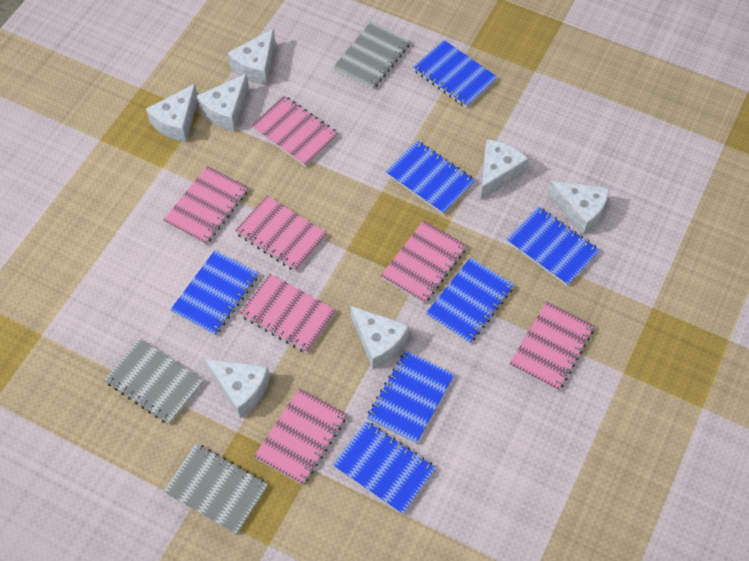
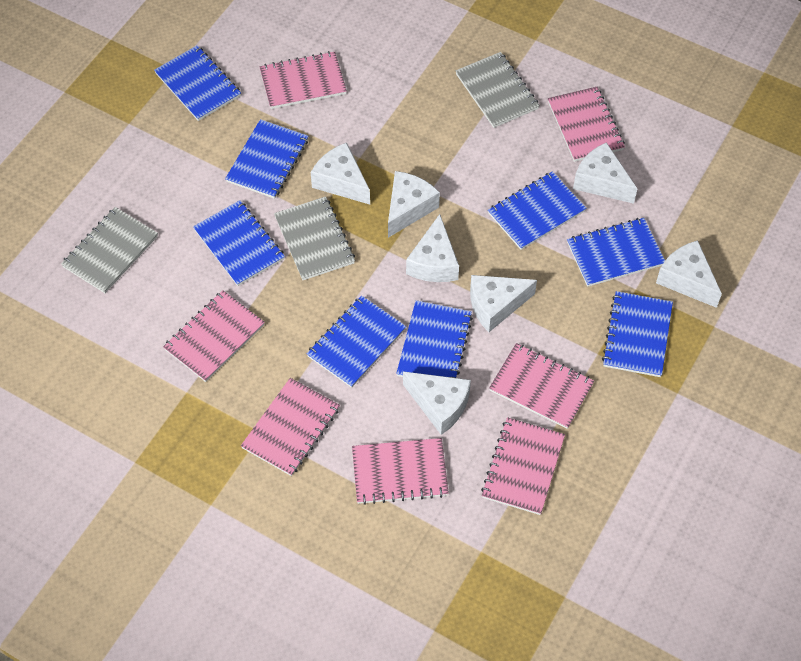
blue notebook: 7 -> 8

